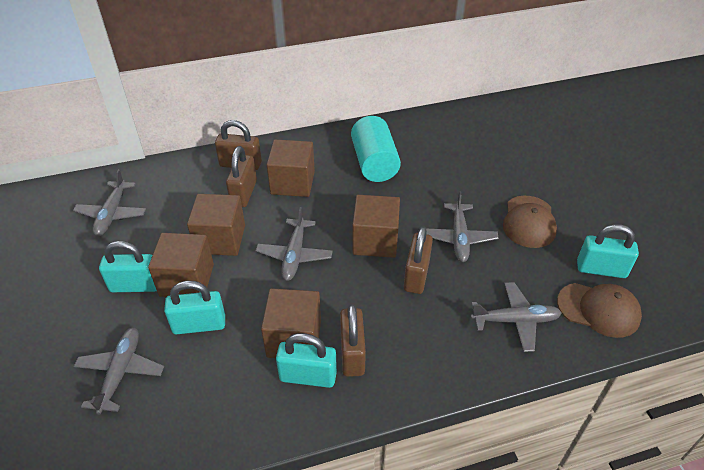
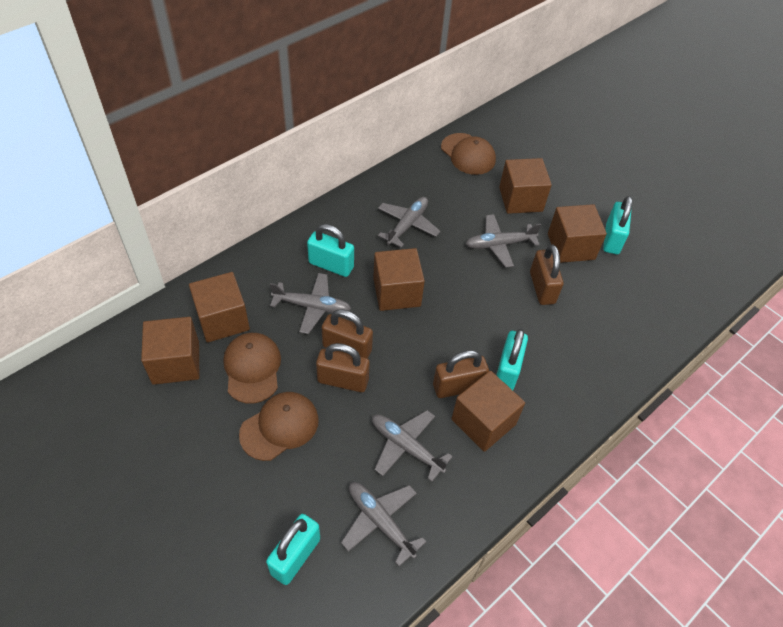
brown cap: 2 -> 3
brown cube: 5 -> 6
turquoise cylinder: 1 -> 0

